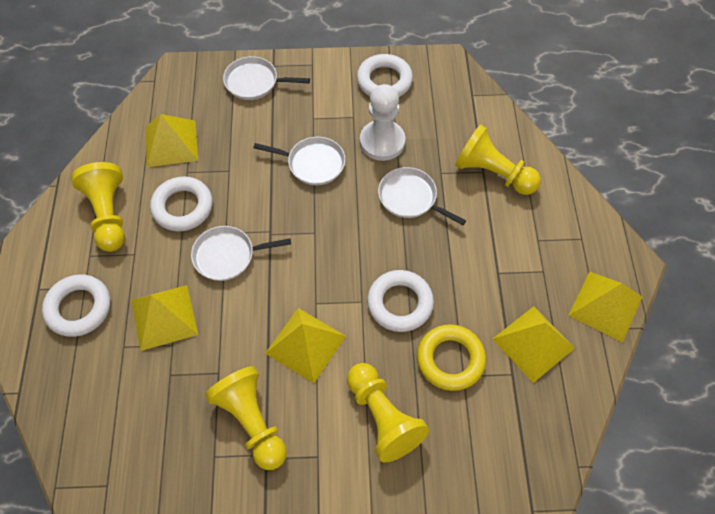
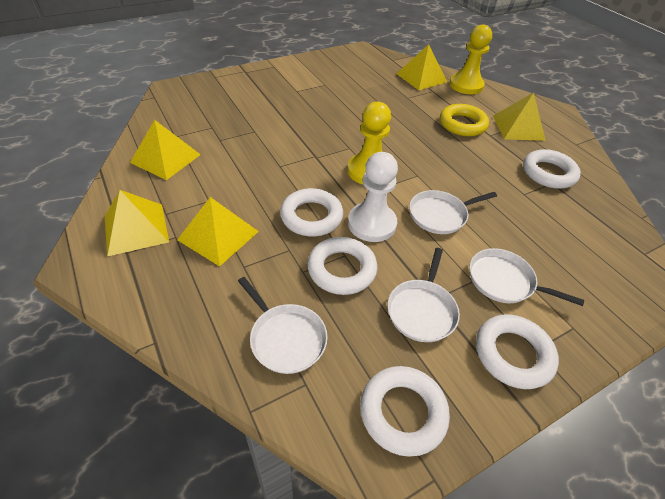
white ring: 4 -> 5
yellow pawn: 4 -> 2

